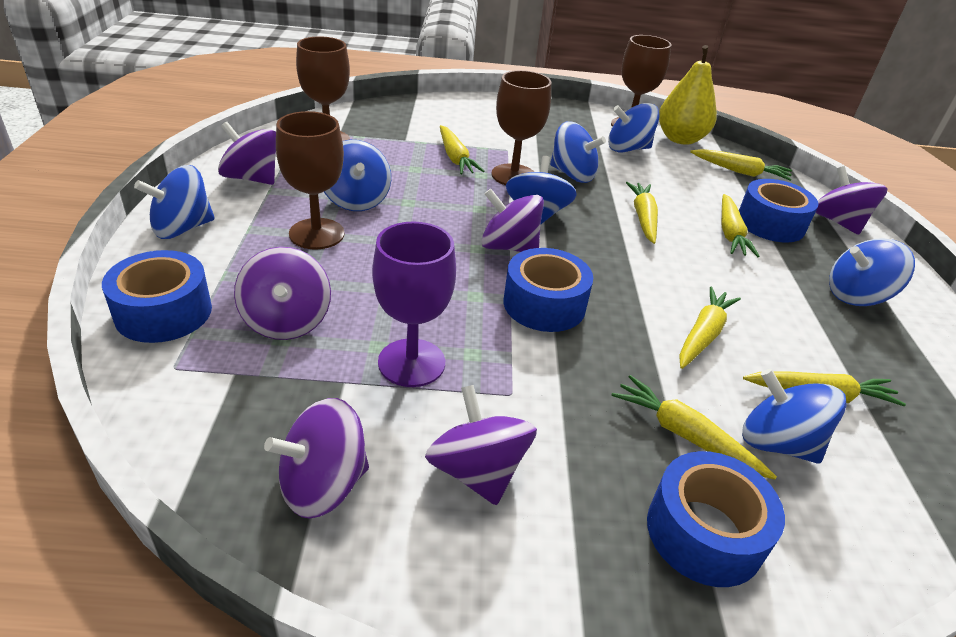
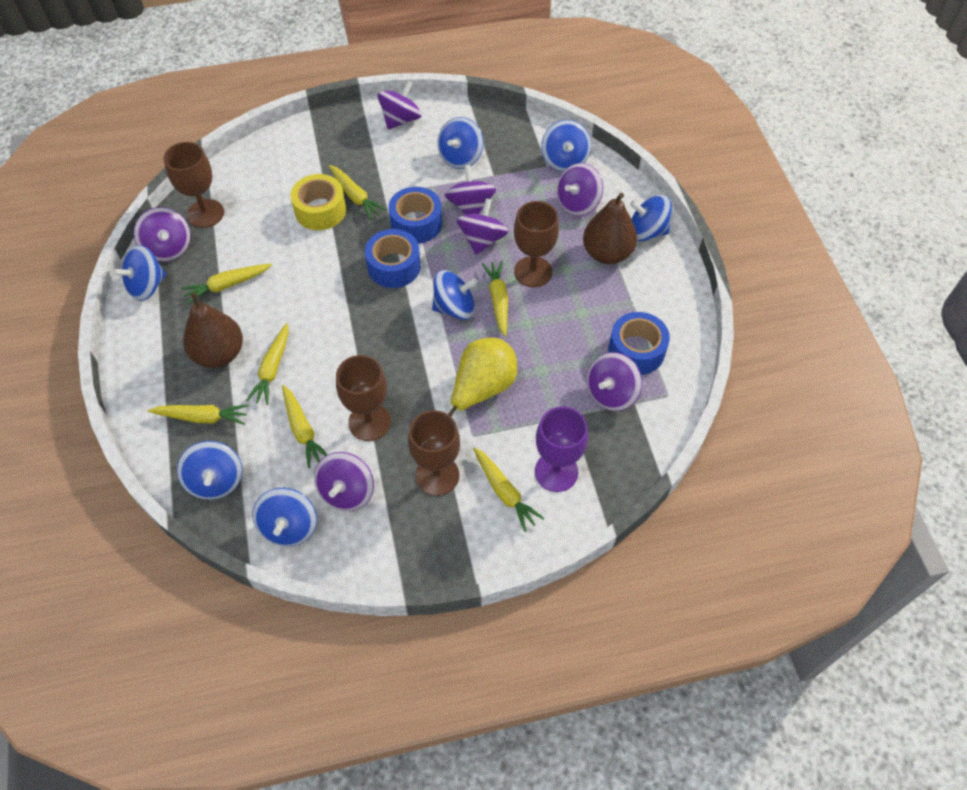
blue tape: 4 -> 3
brown pear: 0 -> 2
purple spinning top: 6 -> 7
yellow tape: 0 -> 1

